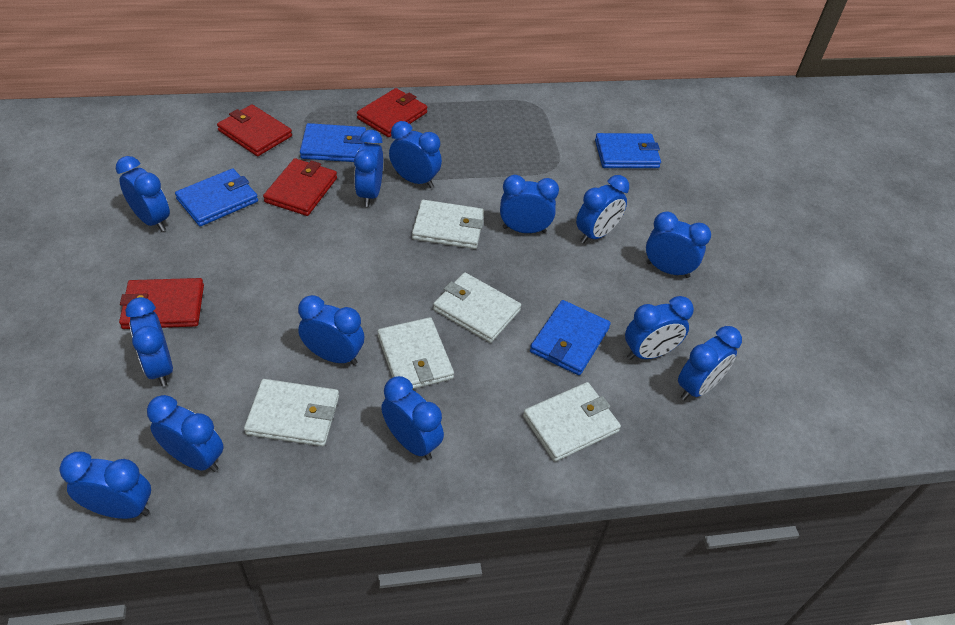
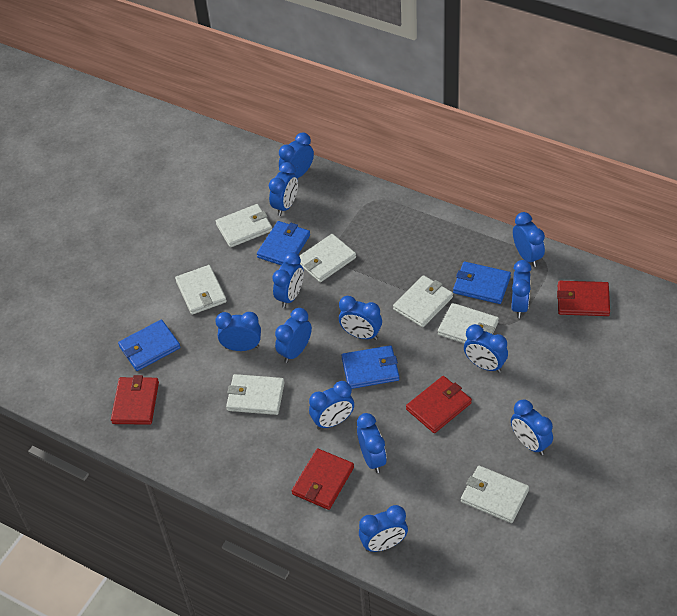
white wallet: 5 -> 7

